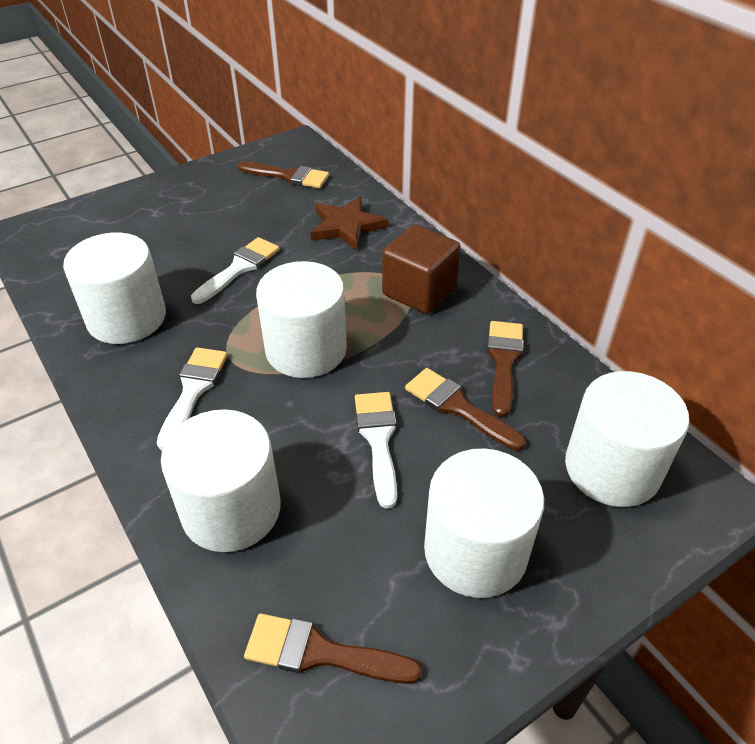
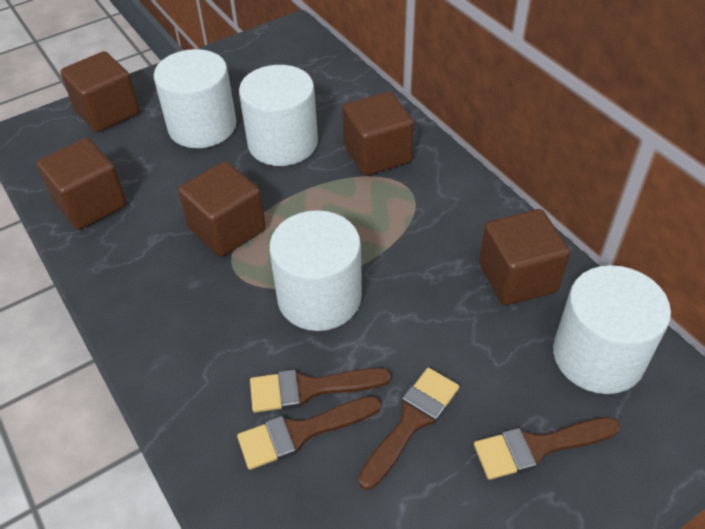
brown cube: 1 -> 5
brown star: 1 -> 0
white brush: 3 -> 0
white cylinder: 5 -> 4

